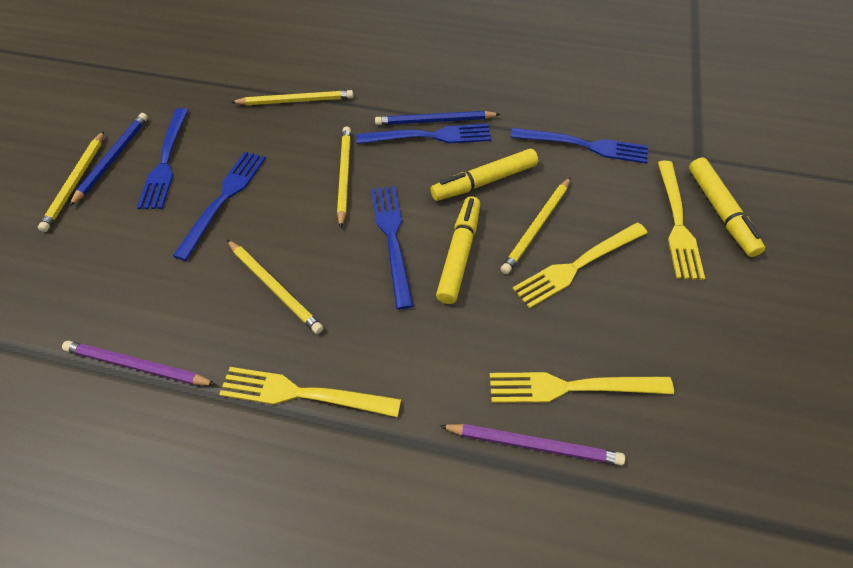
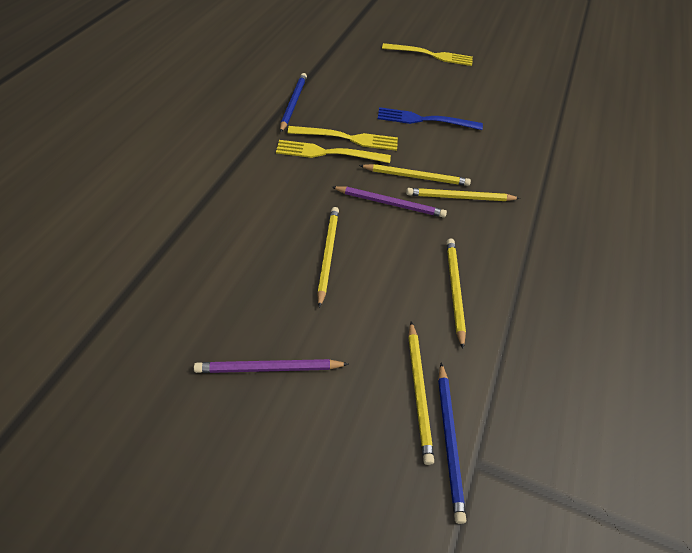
blue fork: 5 -> 1
yellow fork: 4 -> 3
yellow marker: 3 -> 0

